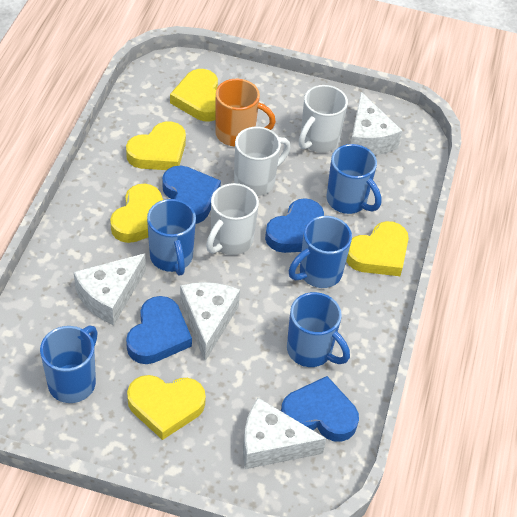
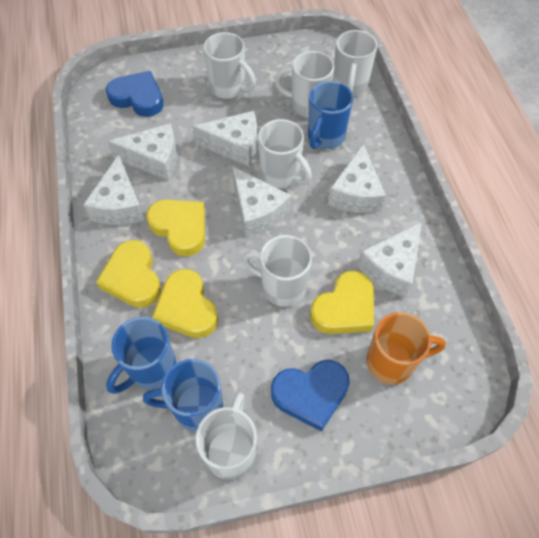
blue heart: 4 -> 2
blue mug: 5 -> 3
white cheese: 4 -> 6
white mug: 3 -> 6
yellow heart: 5 -> 4

